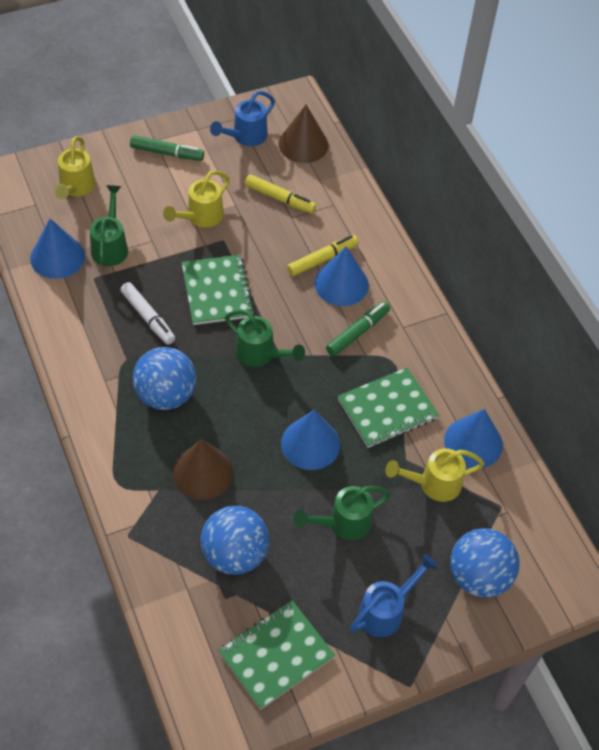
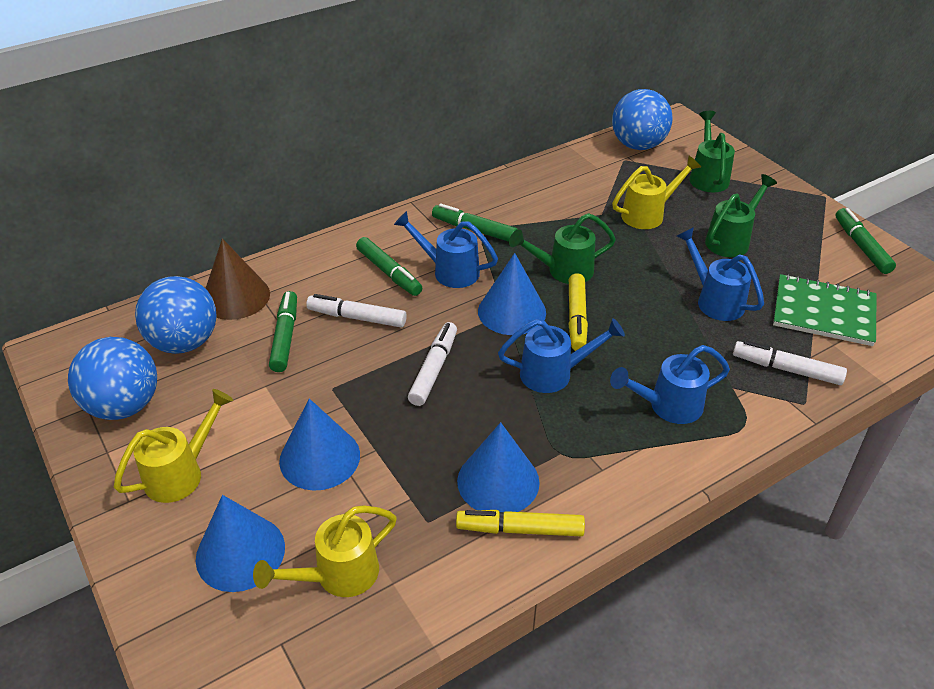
blue watering can: 2 -> 4
brown cone: 2 -> 1
green marker: 2 -> 4
green notebook: 3 -> 1
white marker: 1 -> 3

